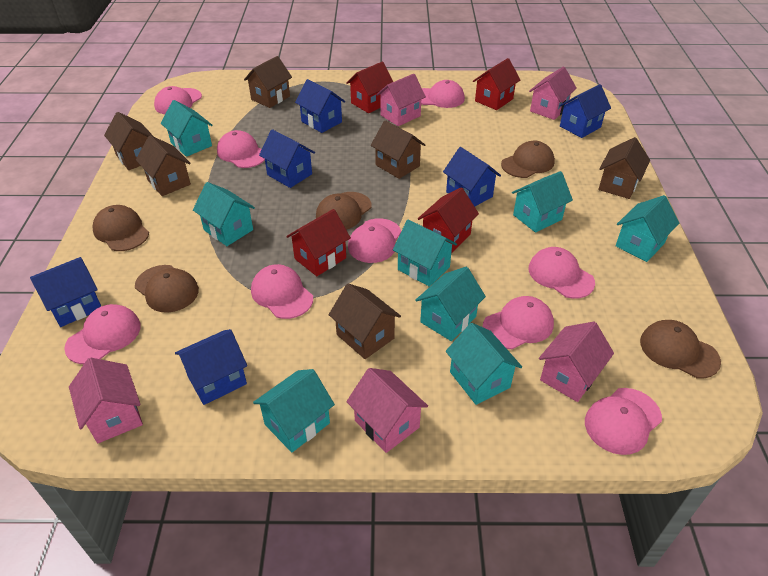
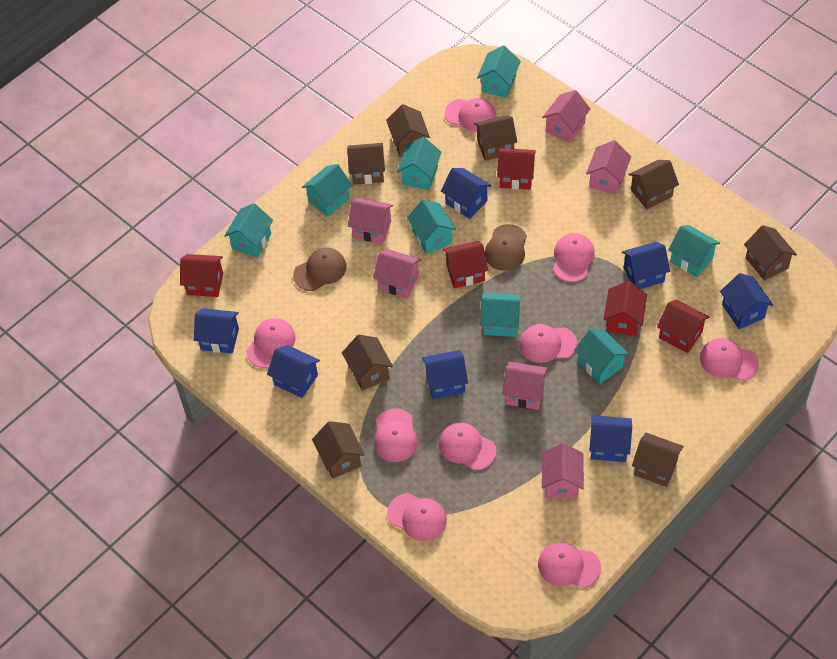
blue house: 6 -> 7
brown cap: 5 -> 2
brown house: 6 -> 8
pink house: 5 -> 6
red house: 4 -> 5

